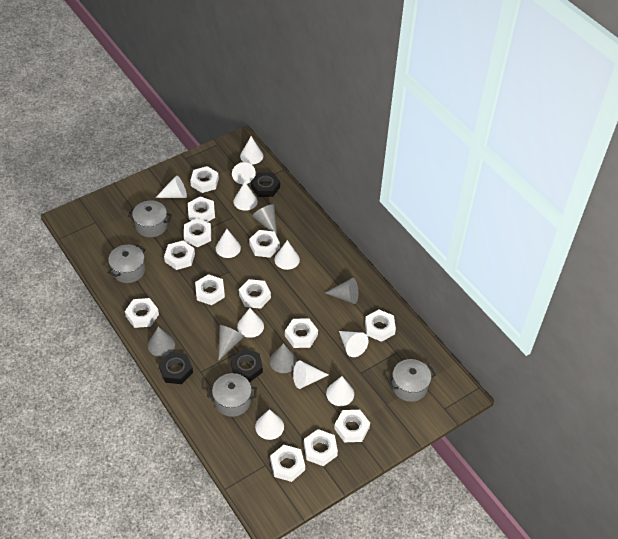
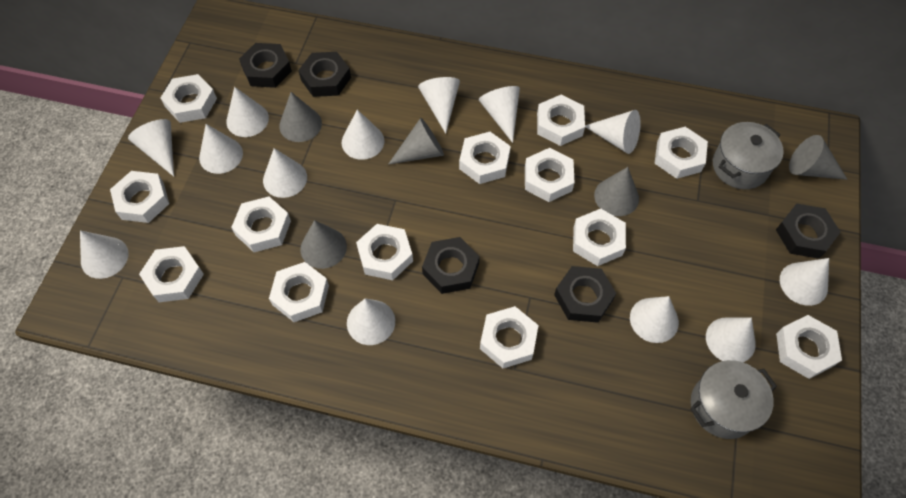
black nut: 3 -> 5
grey pot: 4 -> 2
white cone: 11 -> 13

